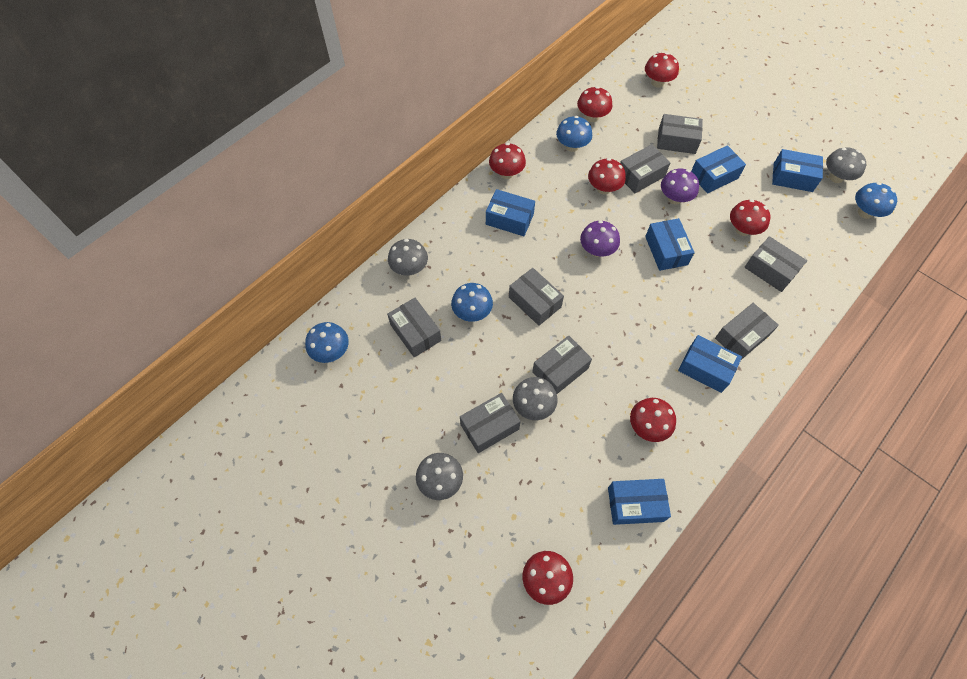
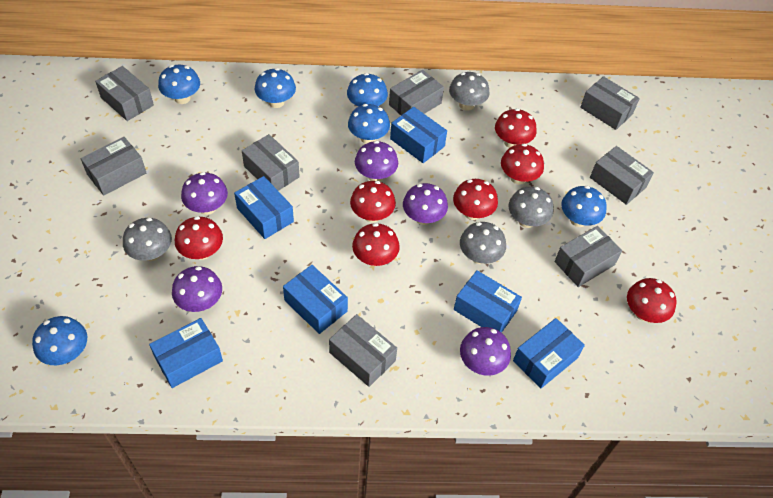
blue mushroom: 4 -> 6
purple mushroom: 2 -> 5

